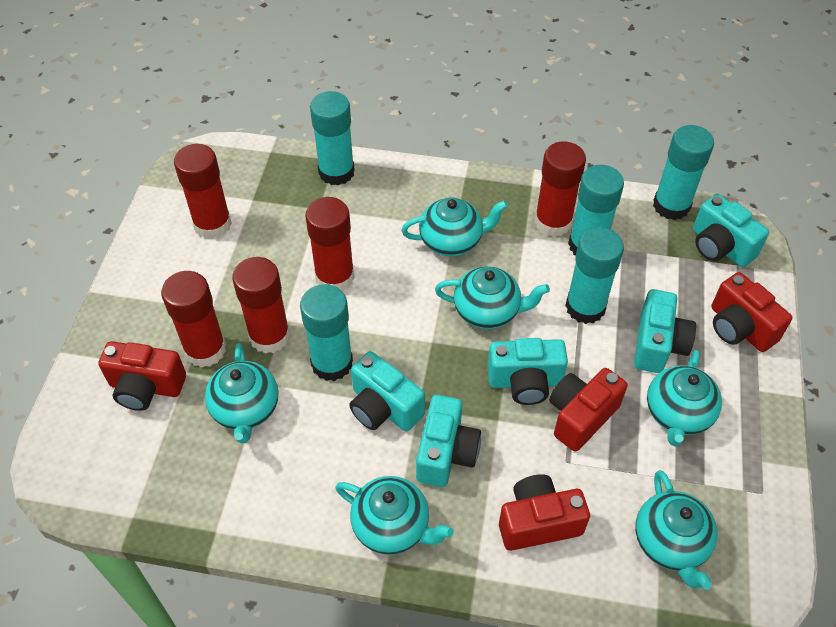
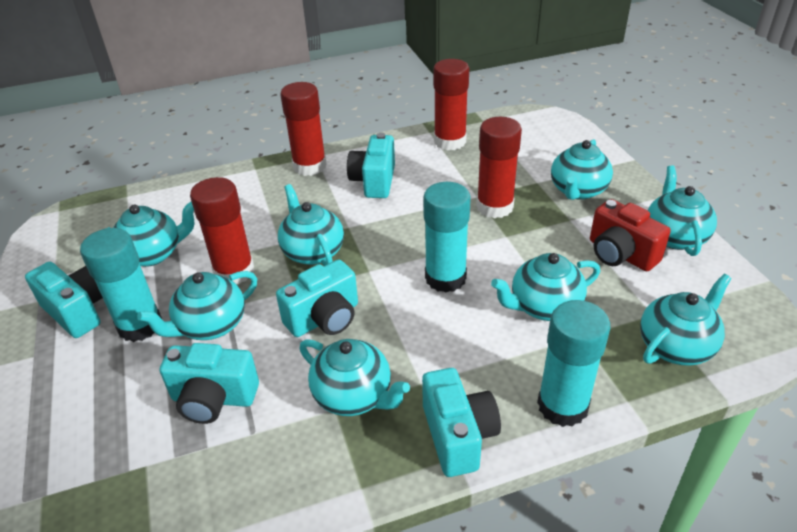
red camera: 4 -> 1
red glue stick: 5 -> 4
turquoise glue stick: 5 -> 3
turquoise teapot: 6 -> 8

